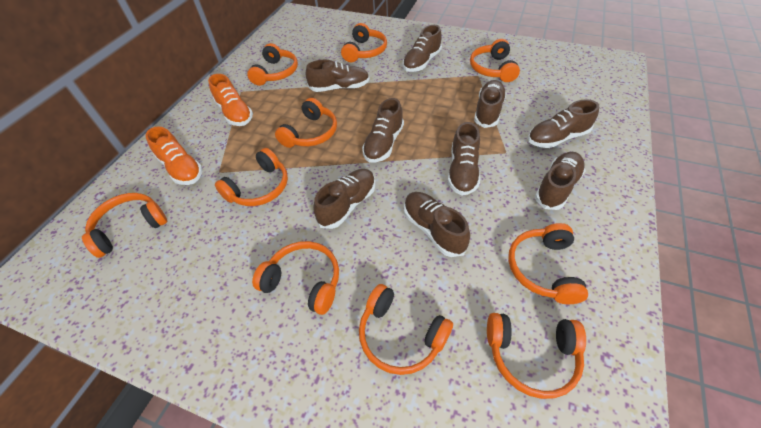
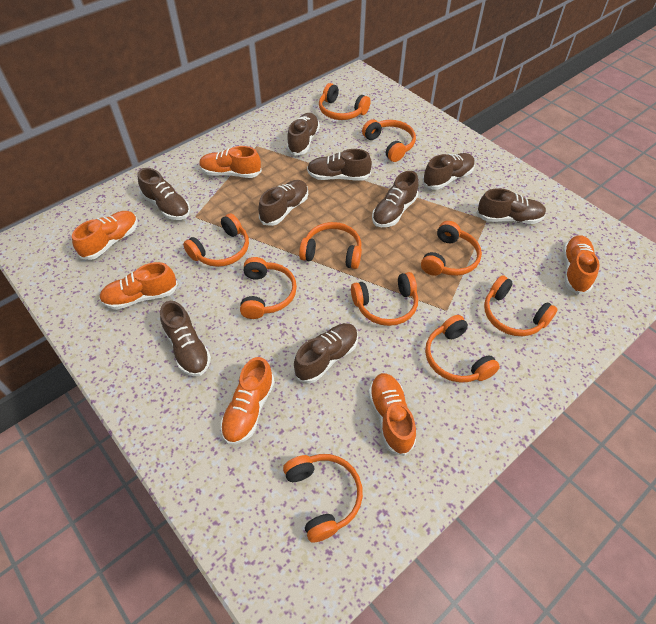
orange shoe: 2 -> 6

